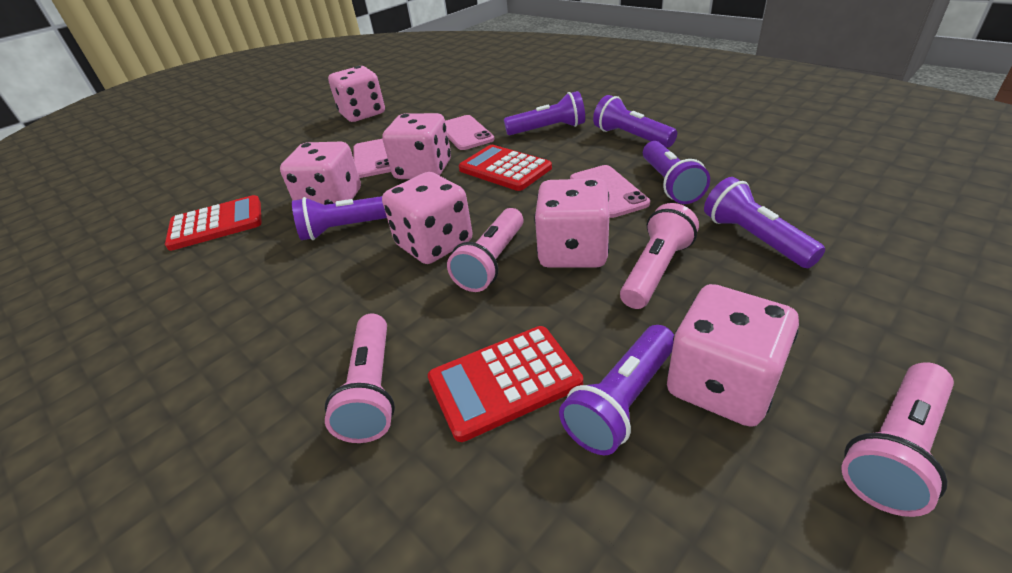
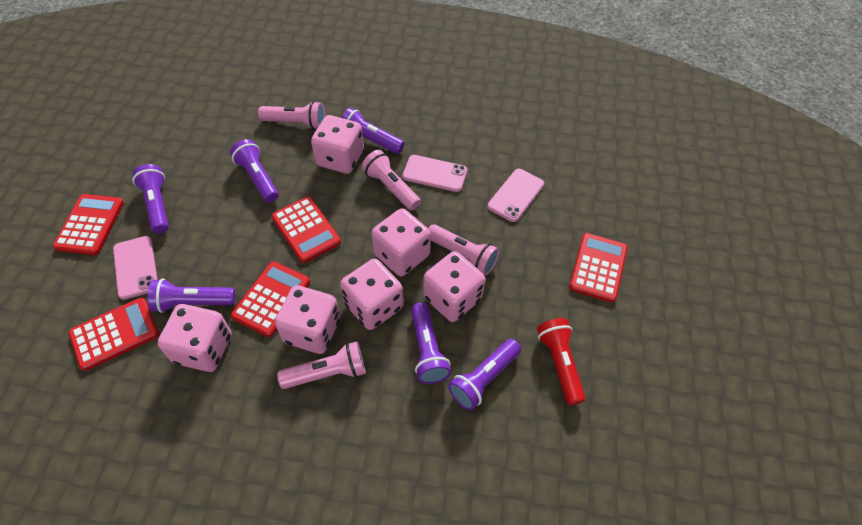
red calculator: 3 -> 5
red flashlight: 0 -> 1

